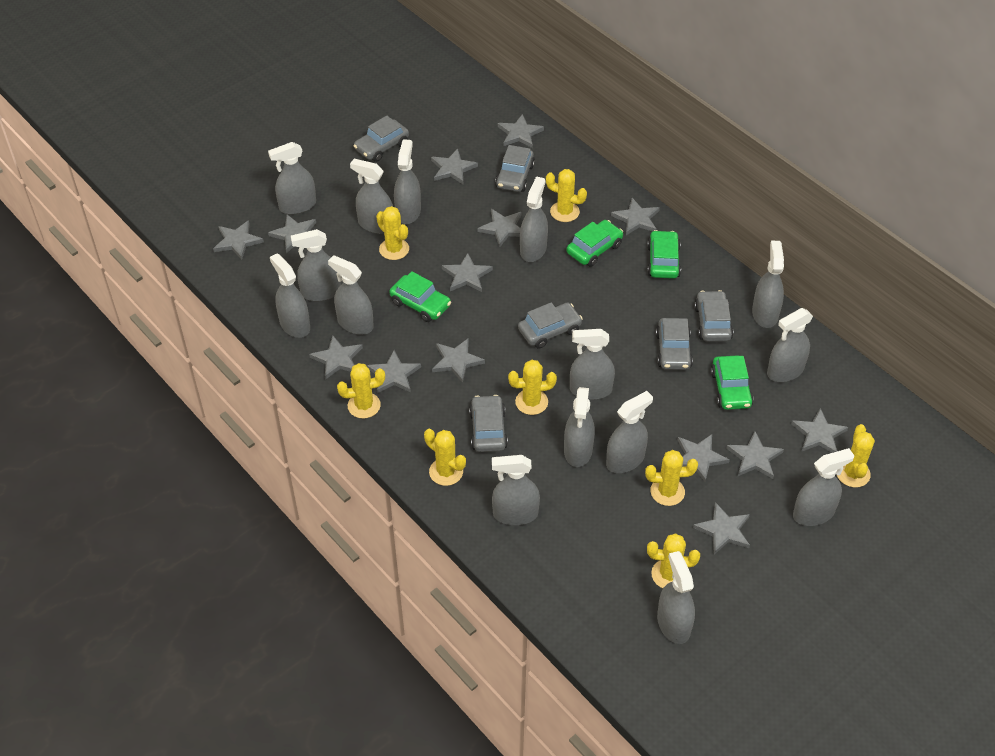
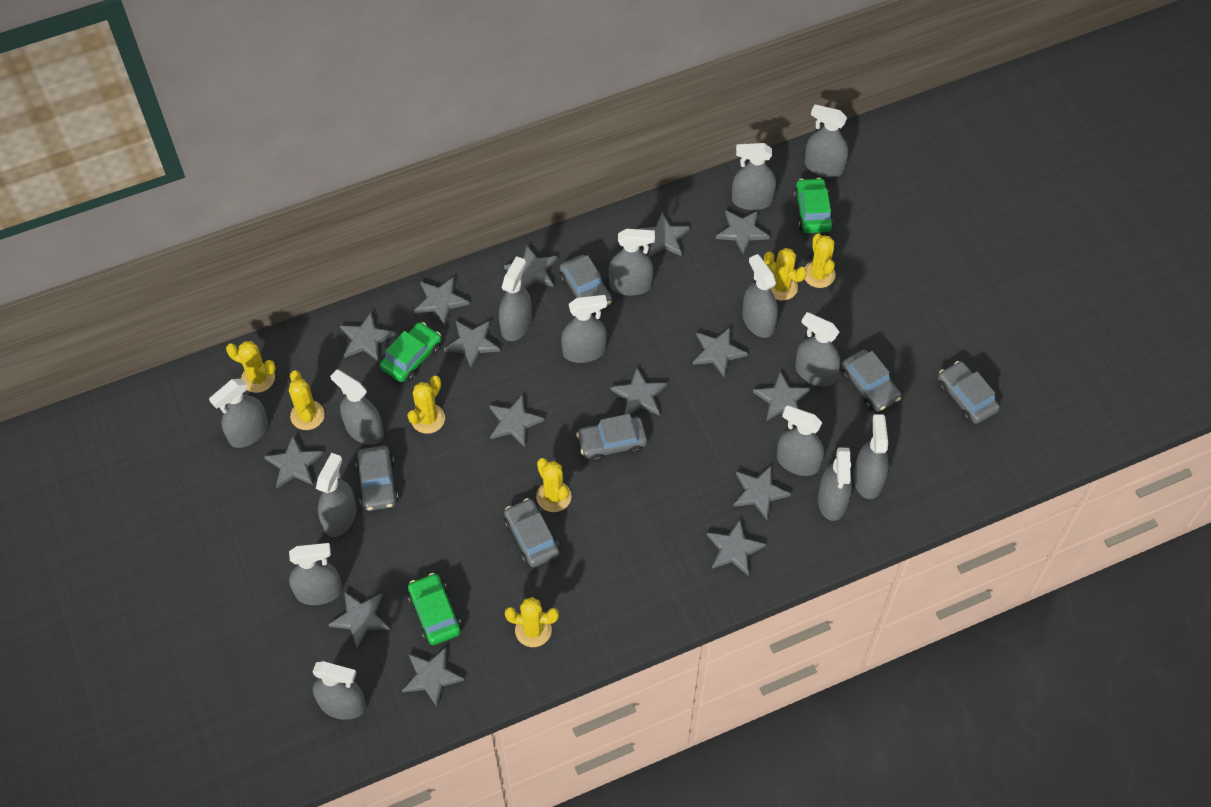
green car: 4 -> 3
grey star: 14 -> 15
yellow cactus: 8 -> 7

